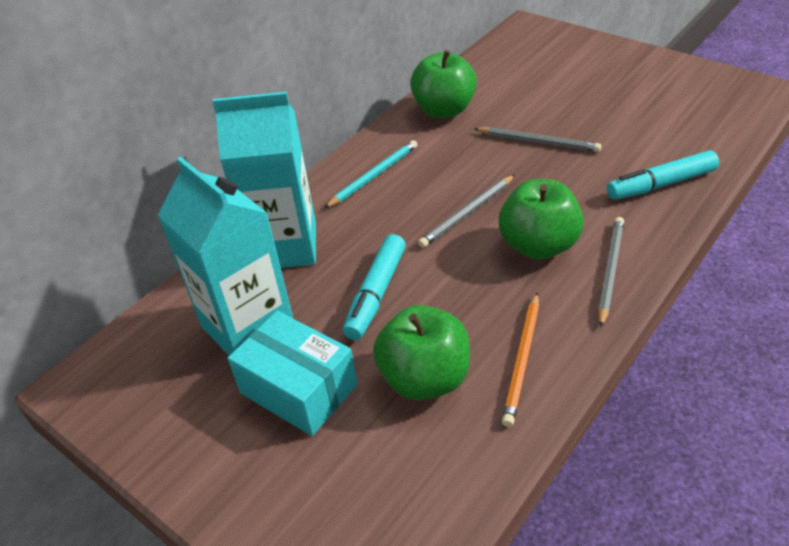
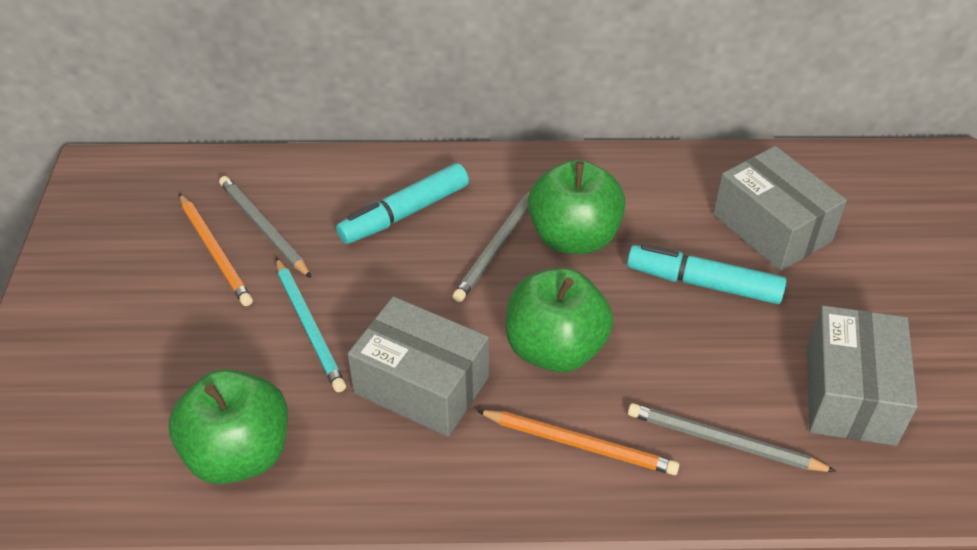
grey box: 0 -> 3
orange pencil: 1 -> 2
turquoise box: 1 -> 0
turquoise carton: 2 -> 0

